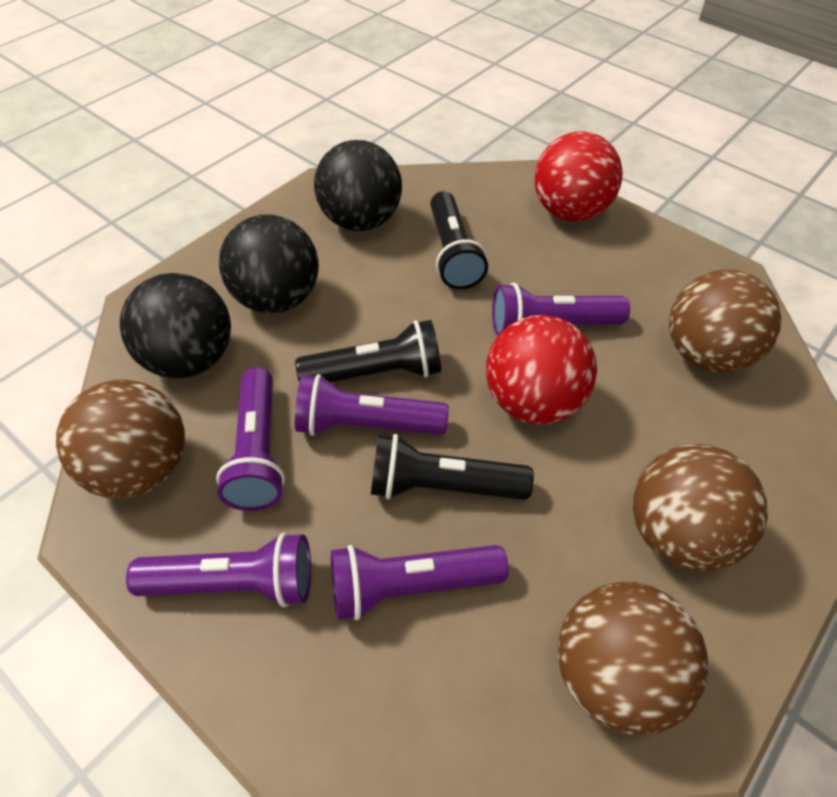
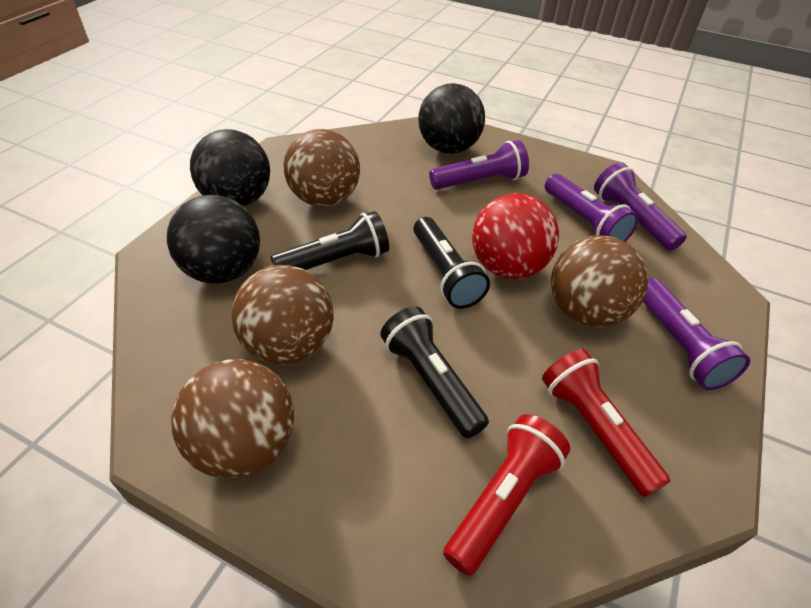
purple flashlight: 5 -> 4
red ball: 2 -> 1
red flashlight: 0 -> 2

